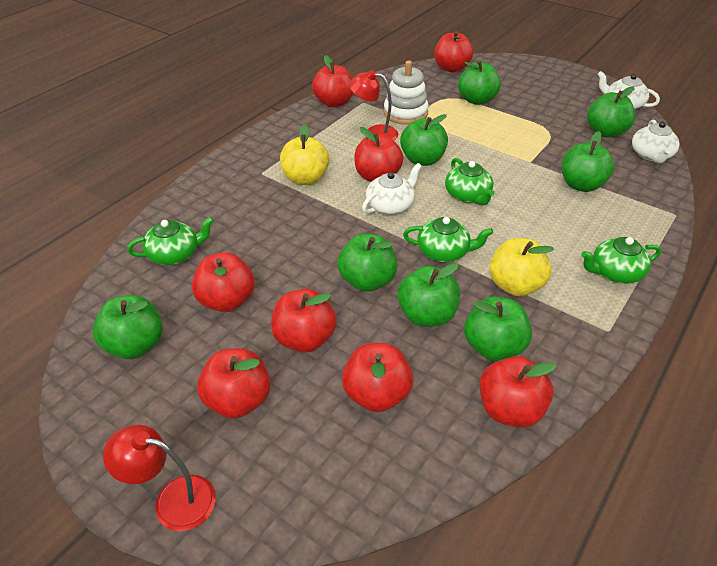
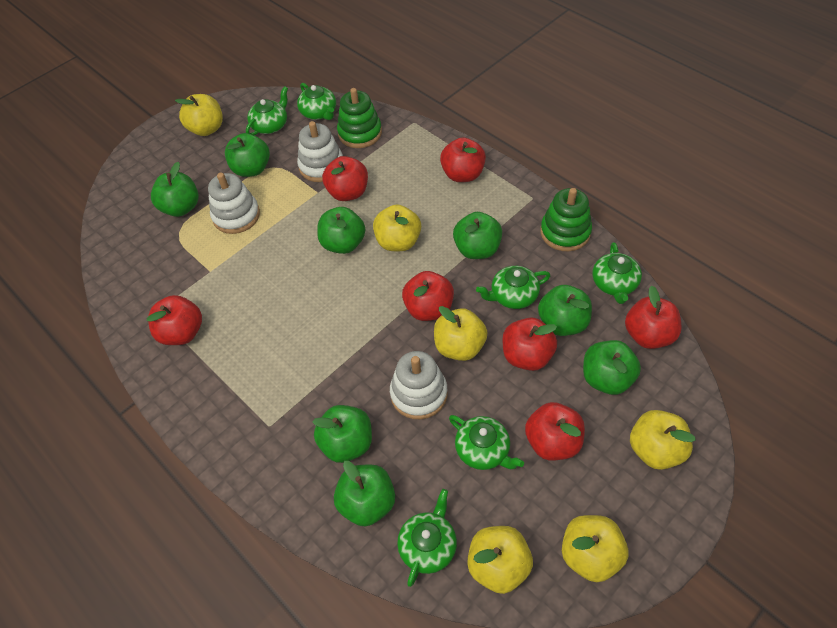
green stacking toy: 0 -> 2
green teapot: 4 -> 6
red apple: 8 -> 7
red lamp: 2 -> 0
white stacking toy: 1 -> 3
white teapot: 3 -> 0
yellow apple: 2 -> 6

